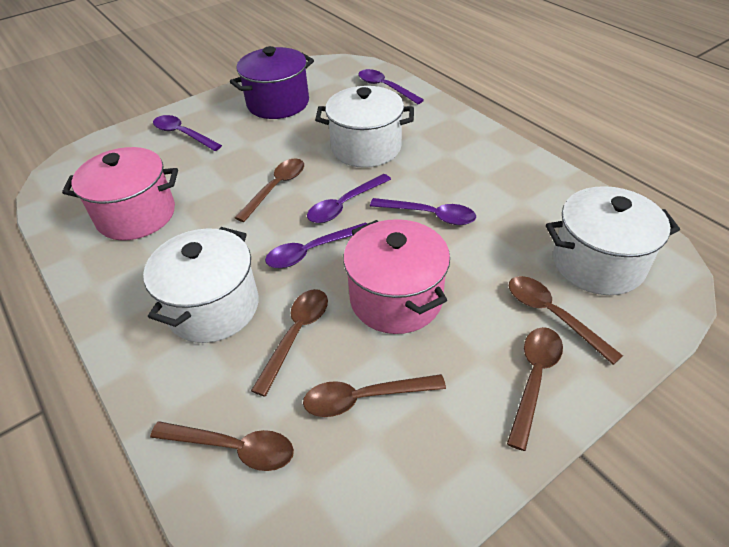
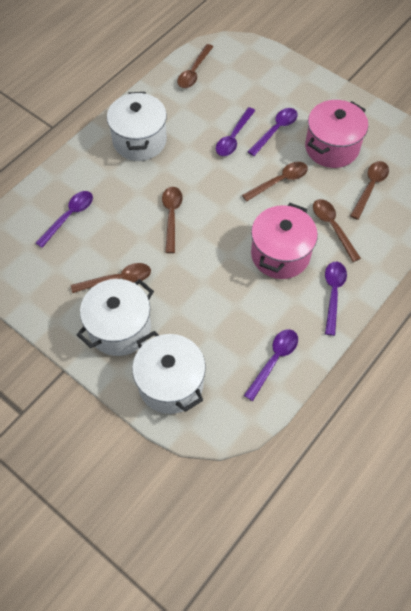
purple pot: 1 -> 0

